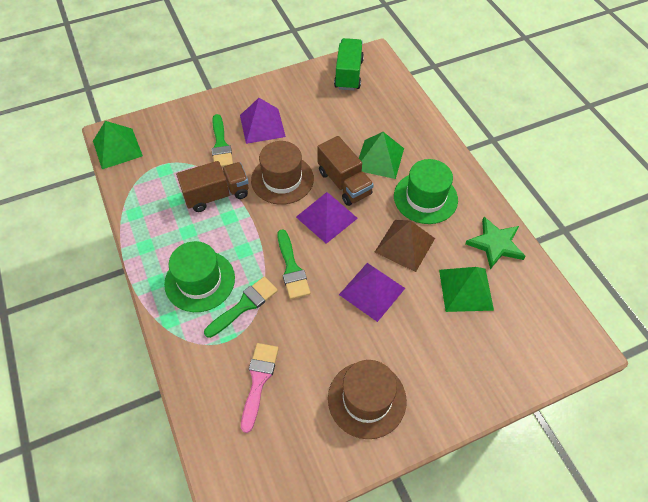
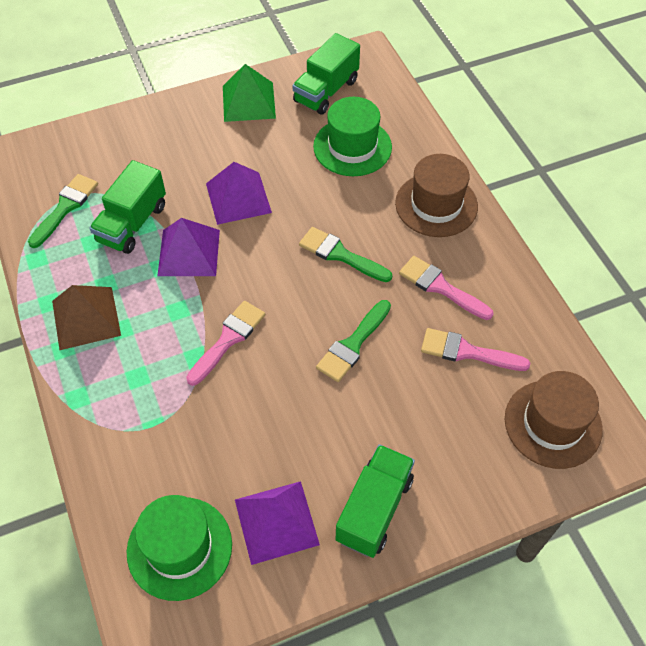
brown truck: 2 -> 0
green pyramid: 3 -> 1
green star: 1 -> 0
green truck: 1 -> 3
pink brush: 1 -> 3

